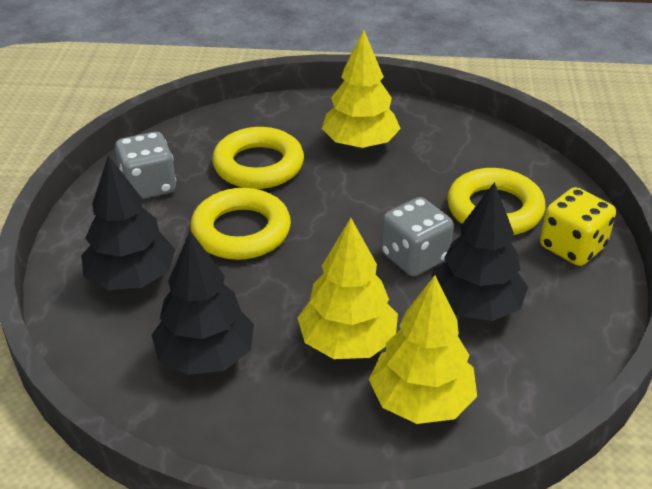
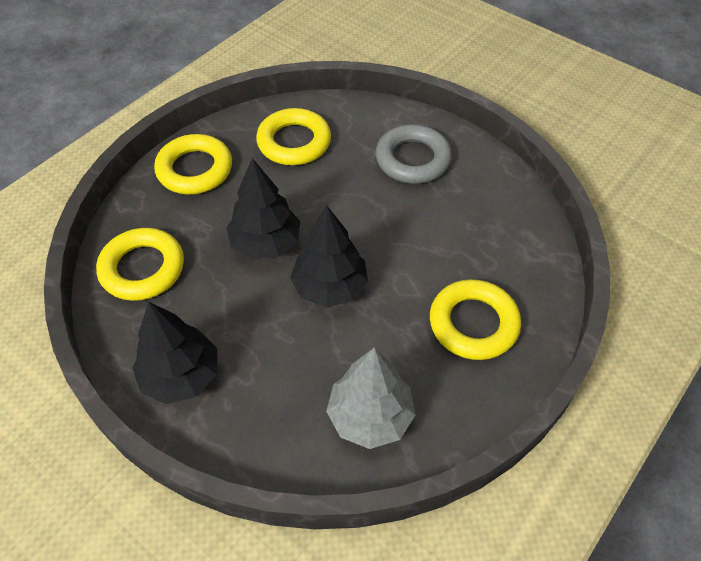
grey dice: 2 -> 0
grey ring: 0 -> 1
grey tree: 0 -> 1
yellow dice: 1 -> 0
yellow ring: 3 -> 4
yellow tree: 3 -> 0

